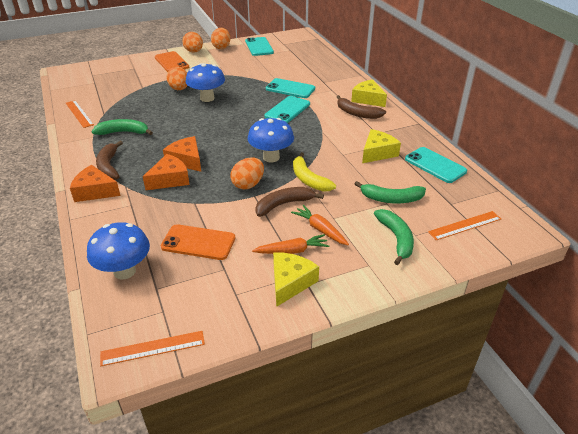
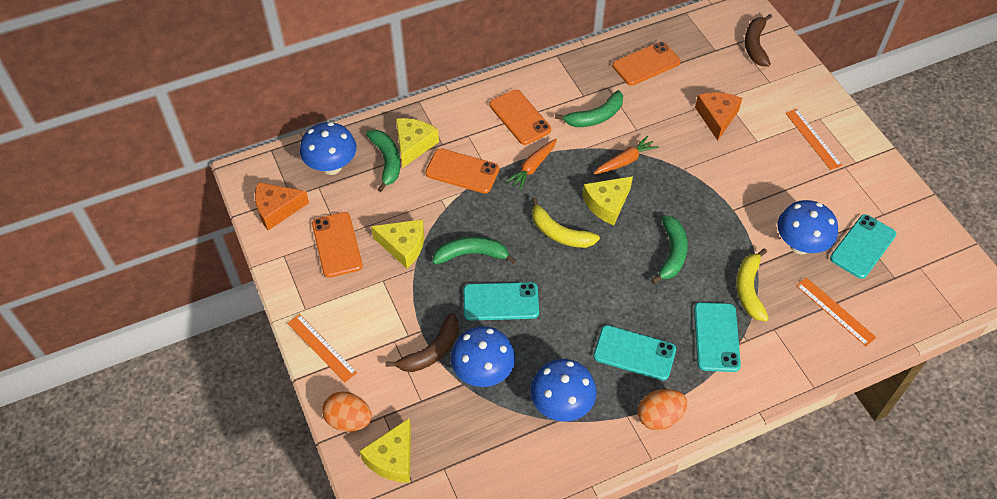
blue mushroom: 3 -> 4
brown banana: 3 -> 2
green banana: 3 -> 4
orange cheese: 3 -> 2
orange egg: 4 -> 2
orange phone: 2 -> 4
yellow banana: 1 -> 2
yellow cheese: 3 -> 4

